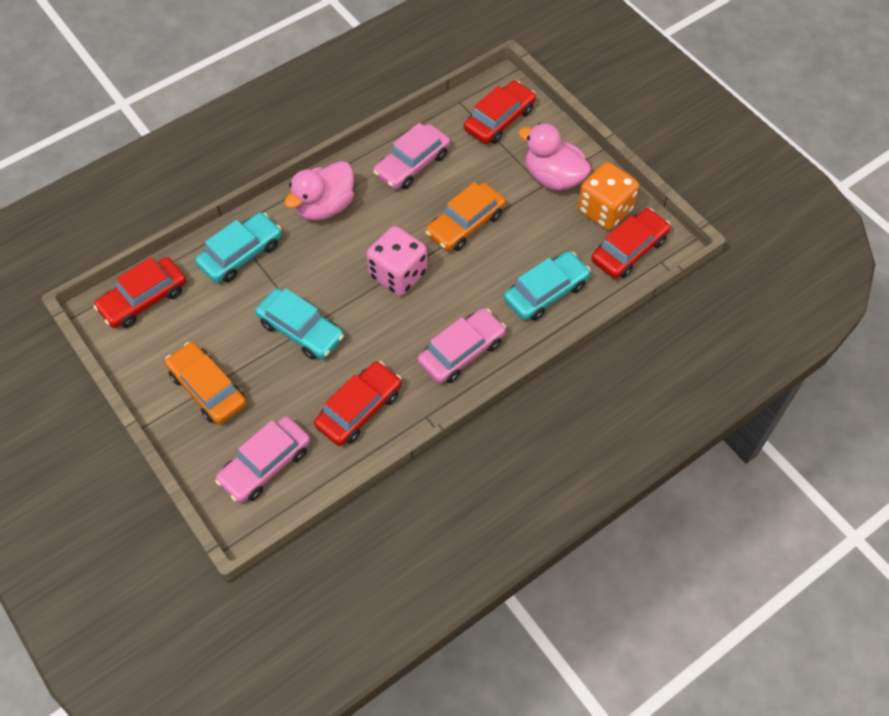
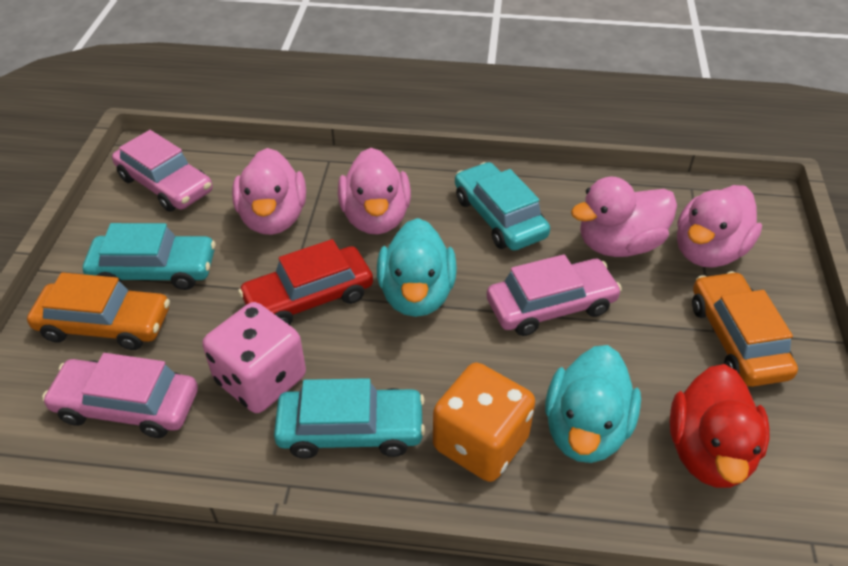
pink duck: 2 -> 4
red car: 4 -> 1
red duck: 0 -> 1
turquoise duck: 0 -> 2

